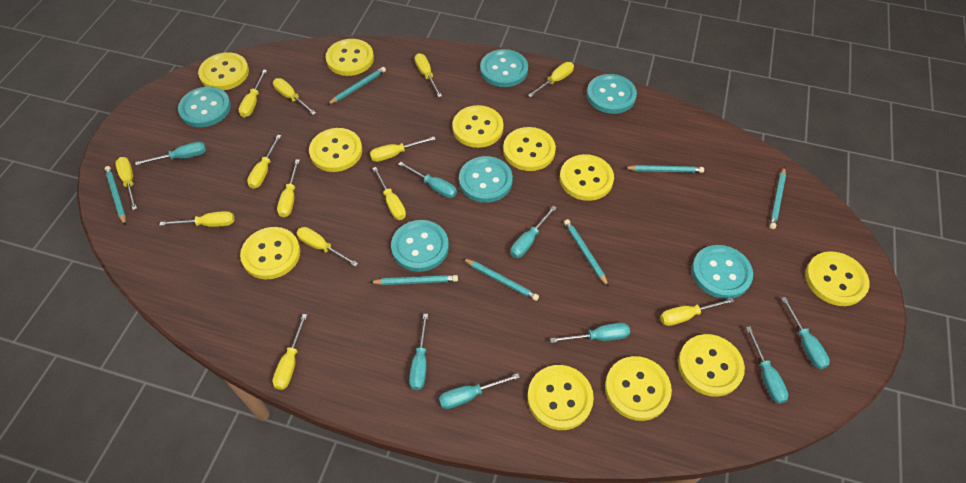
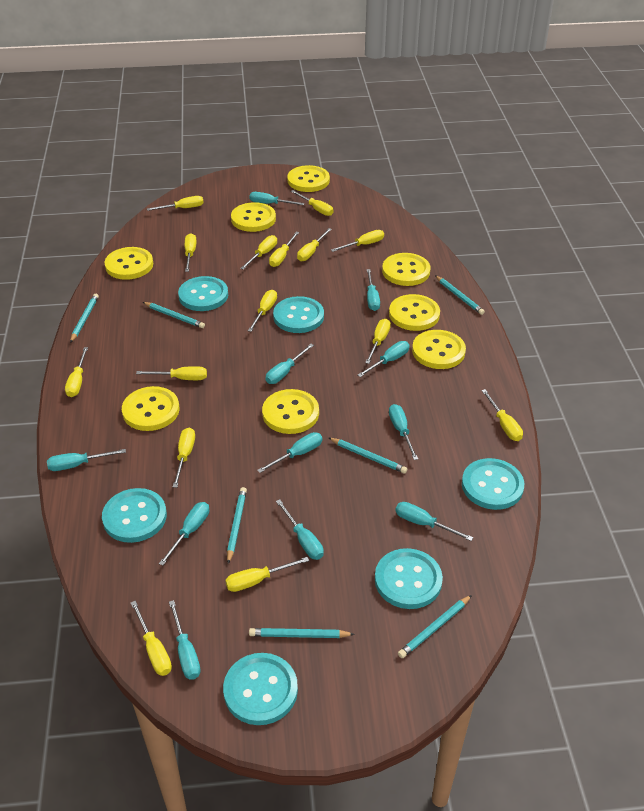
turquoise screwdriver: 8 -> 11
yellow button: 11 -> 8
yellow screwdriver: 13 -> 15

